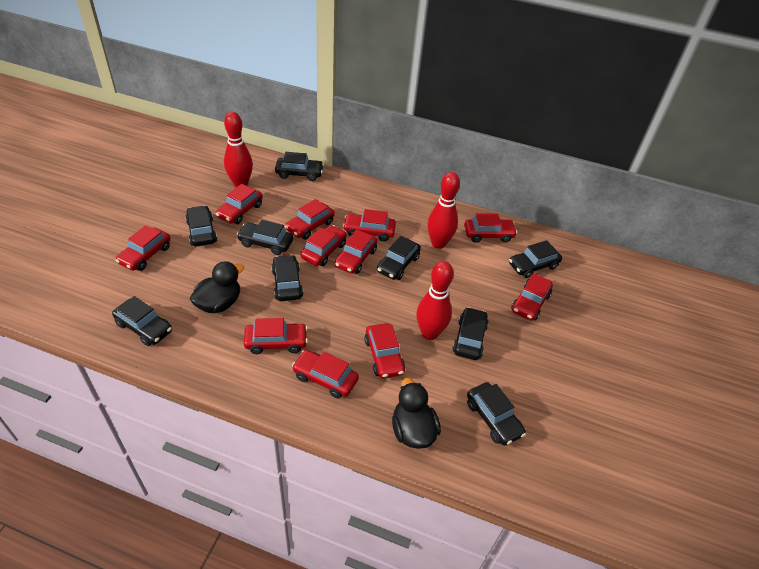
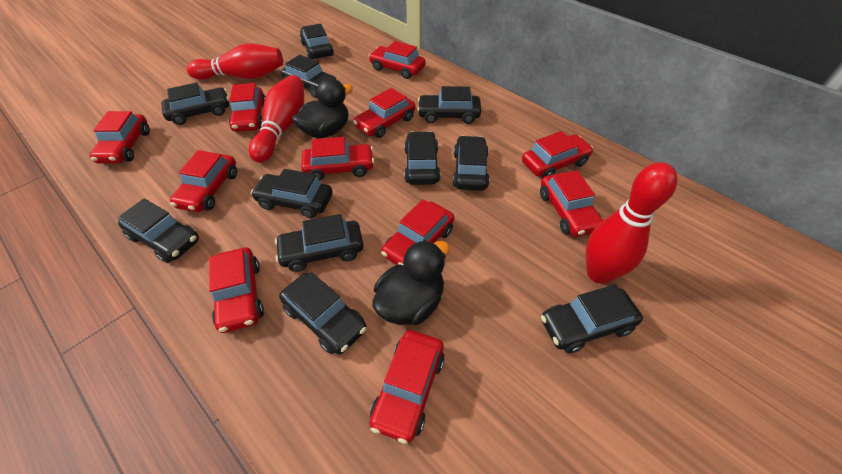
black car: 9 -> 11

